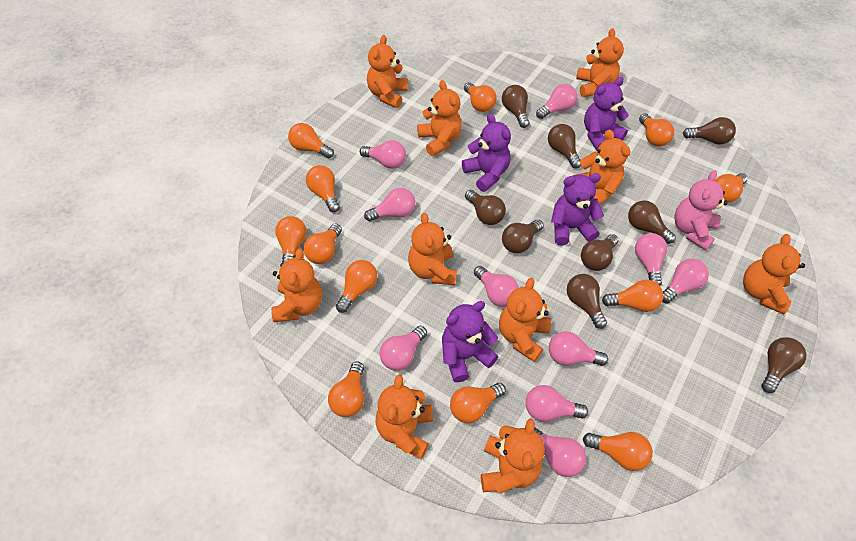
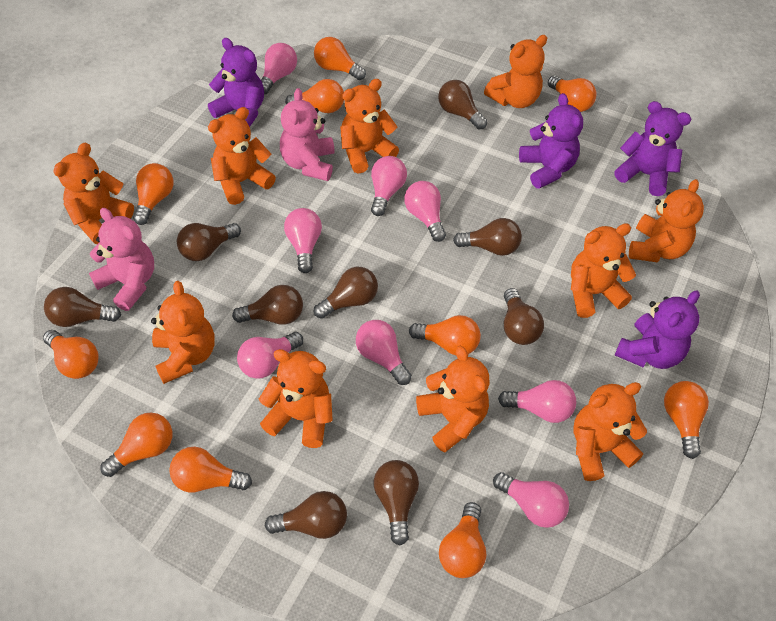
orange light bulb: 12 -> 10
pink light bulb: 10 -> 8
pink teddy bear: 1 -> 2

